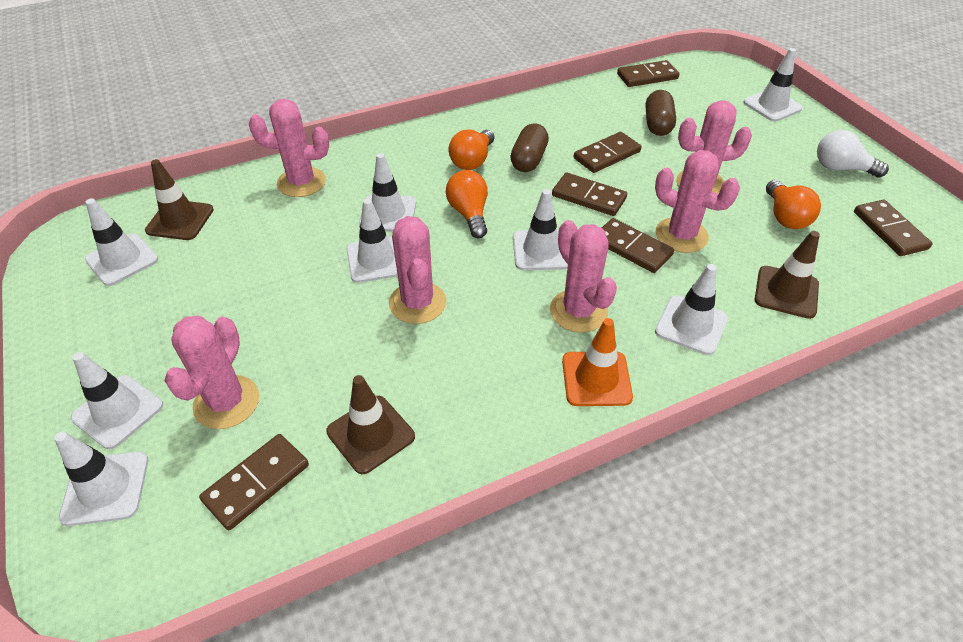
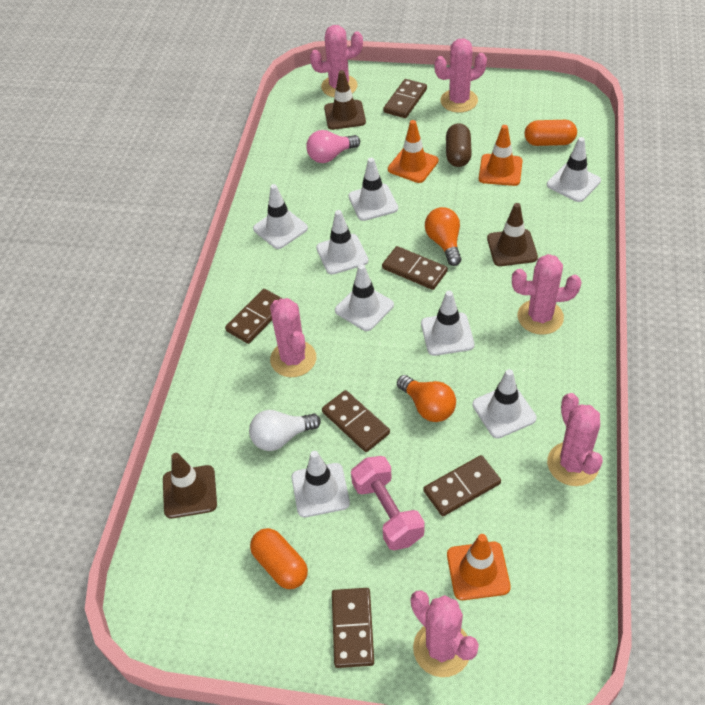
brown capsule: 2 -> 1
orange capsule: 0 -> 2
orange light bulb: 3 -> 2
orange traffic cone: 1 -> 3
pink dumbbell: 0 -> 1
pink light bulb: 0 -> 1

